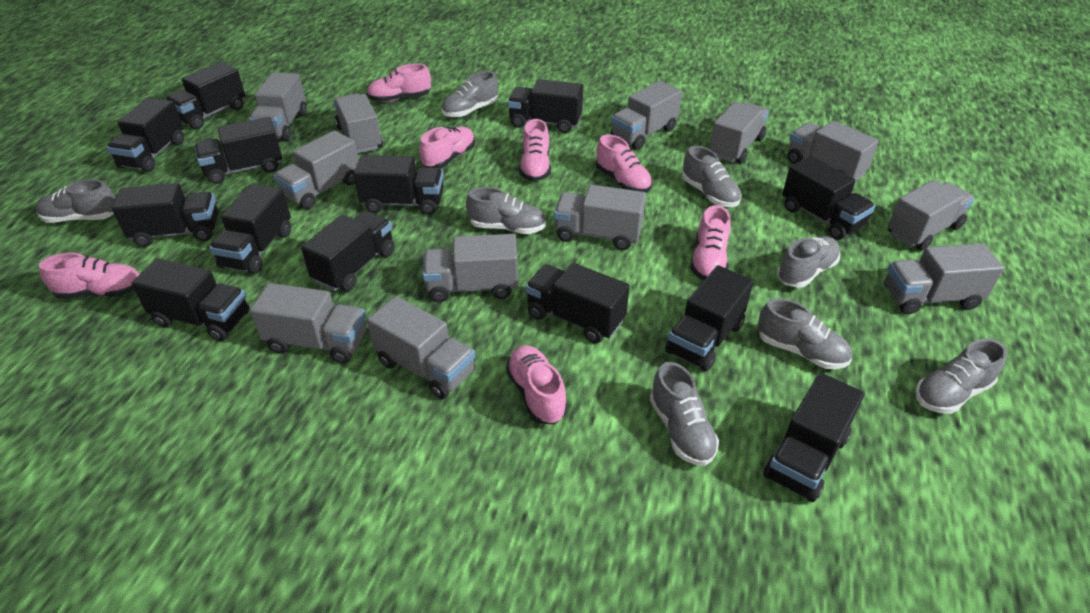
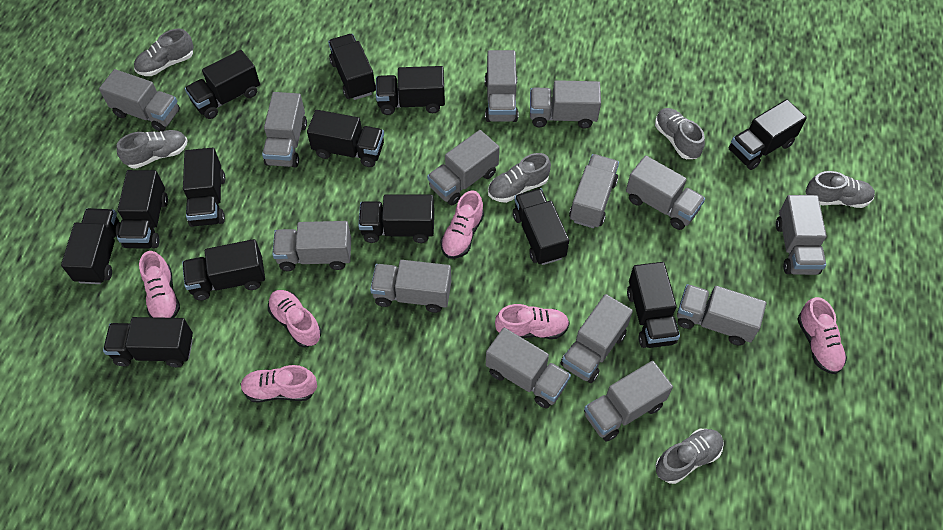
grey shoe: 8 -> 6
grey truck: 12 -> 14
pink shoe: 7 -> 6

